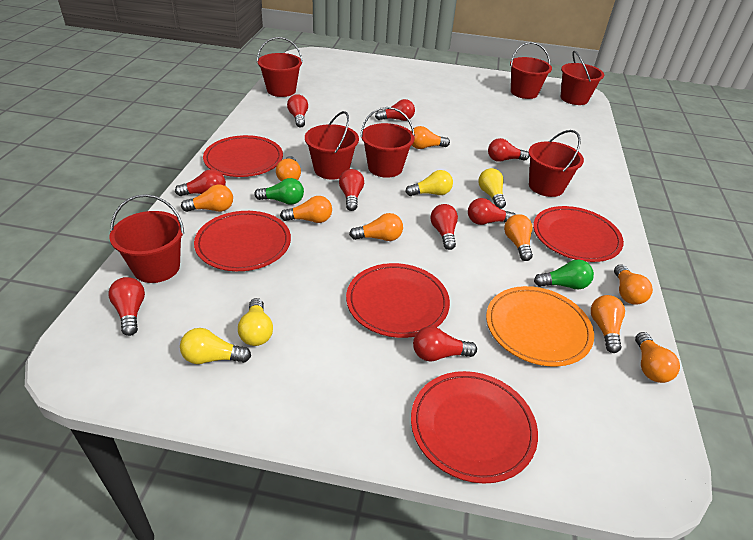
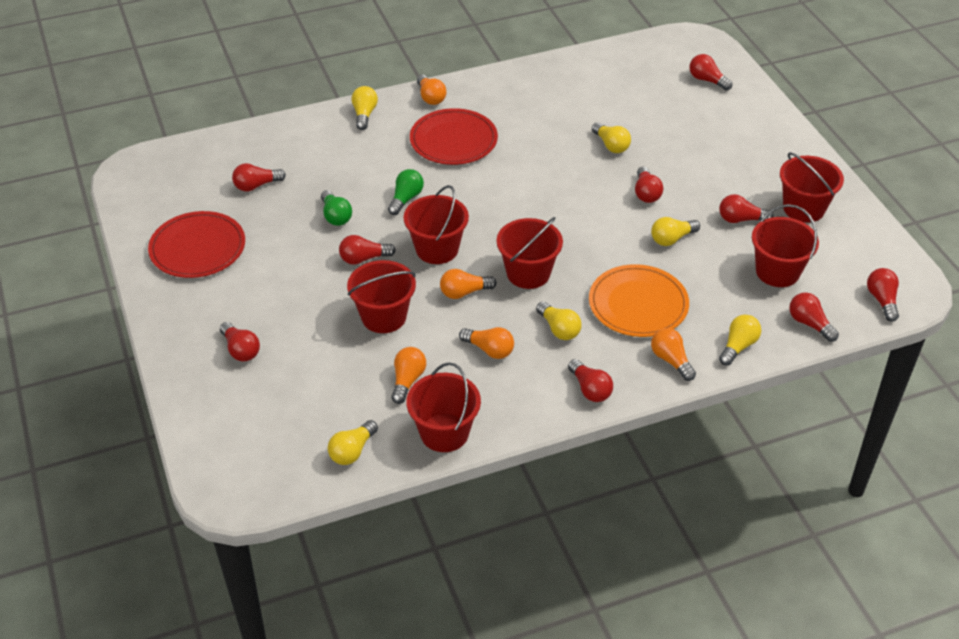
orange light bulb: 9 -> 5
red bucket: 7 -> 6
red plate: 5 -> 2
yellow light bulb: 4 -> 6

